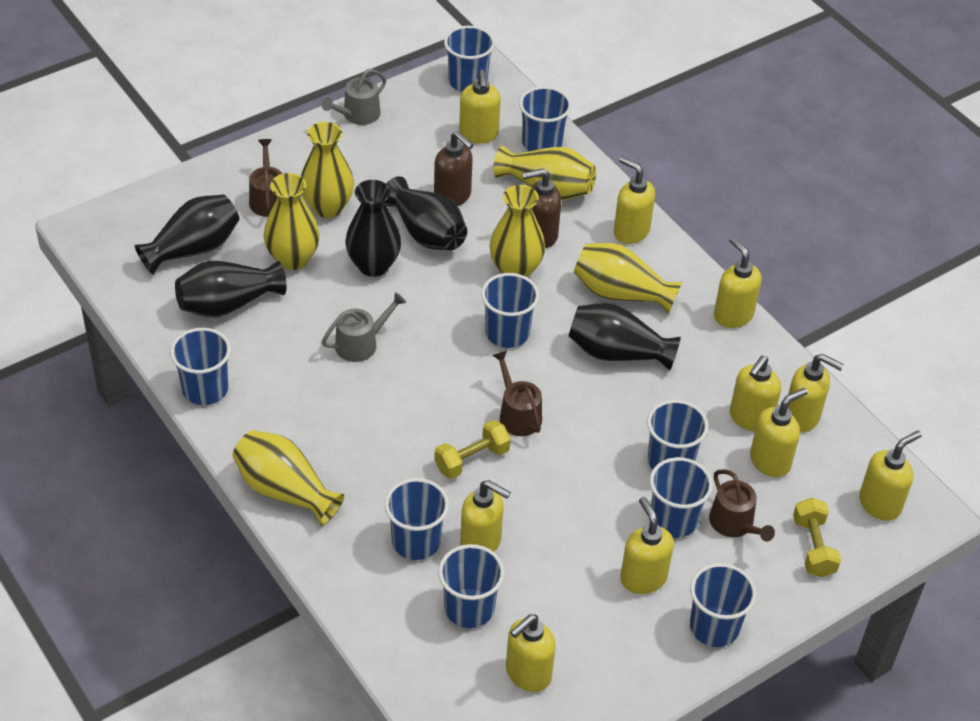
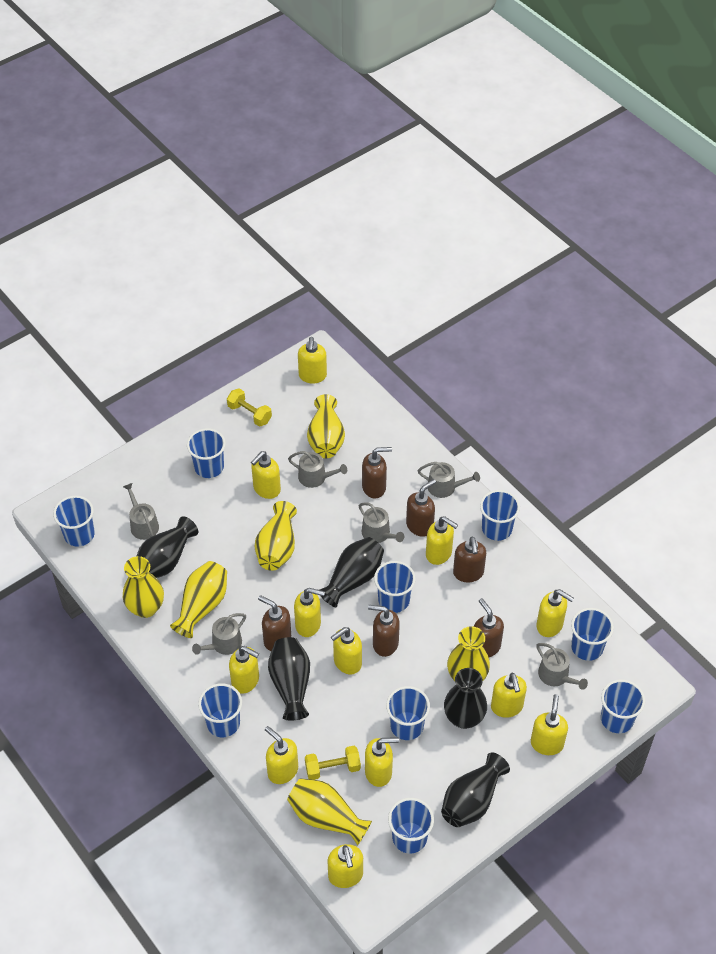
brown soap dispenser: 2 -> 6
brown watering can: 3 -> 0
grey watering can: 2 -> 6
yellow soap dispenser: 10 -> 12

